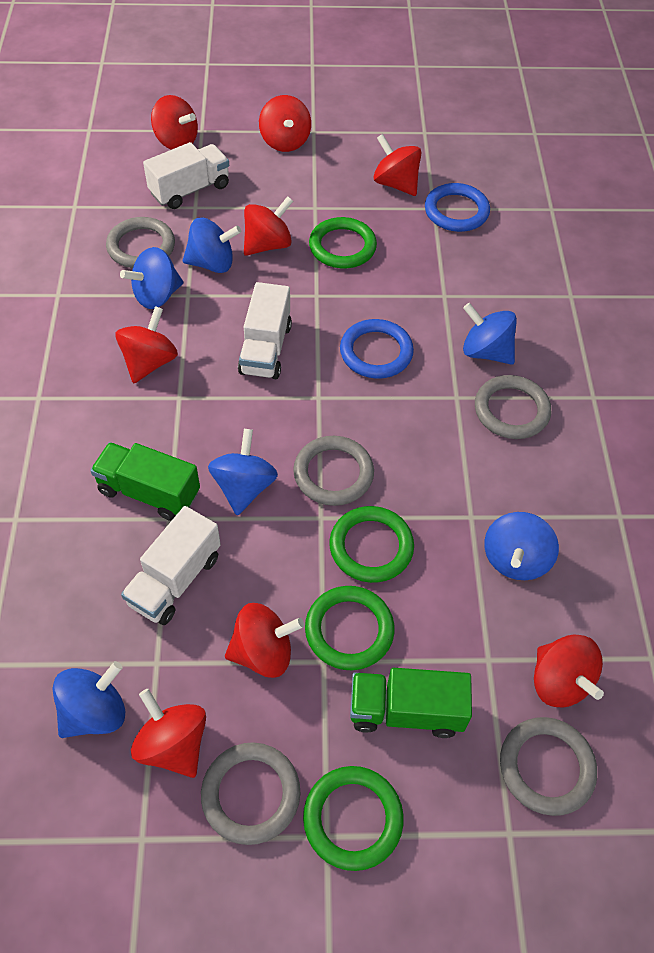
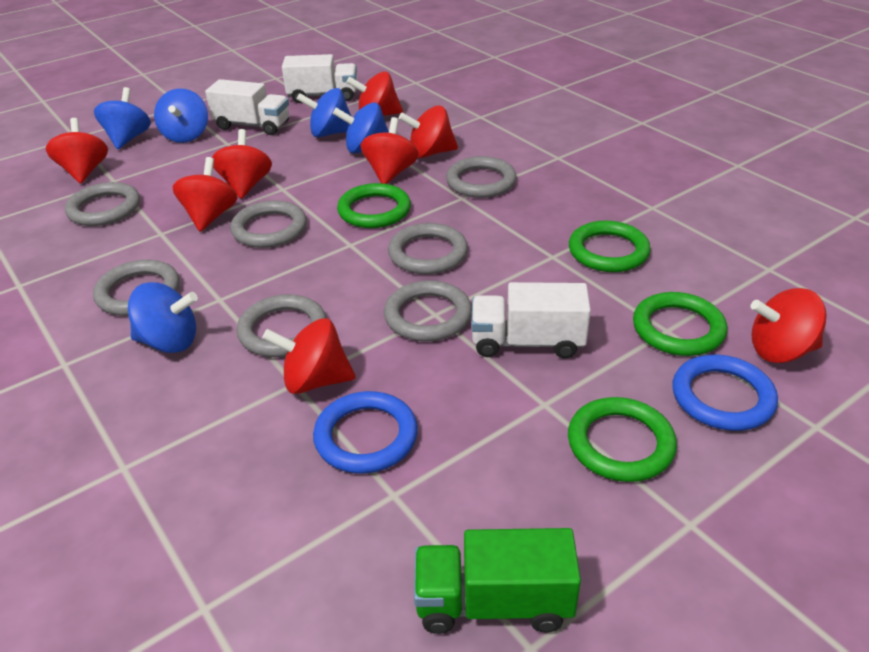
blue spinning top: 6 -> 5
green truck: 2 -> 1
grey ring: 5 -> 7

